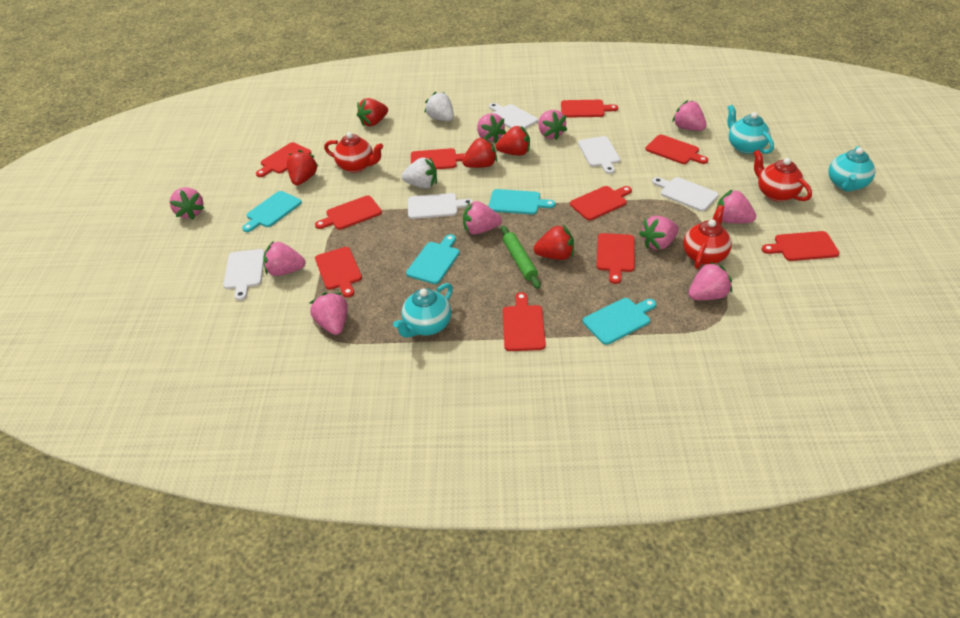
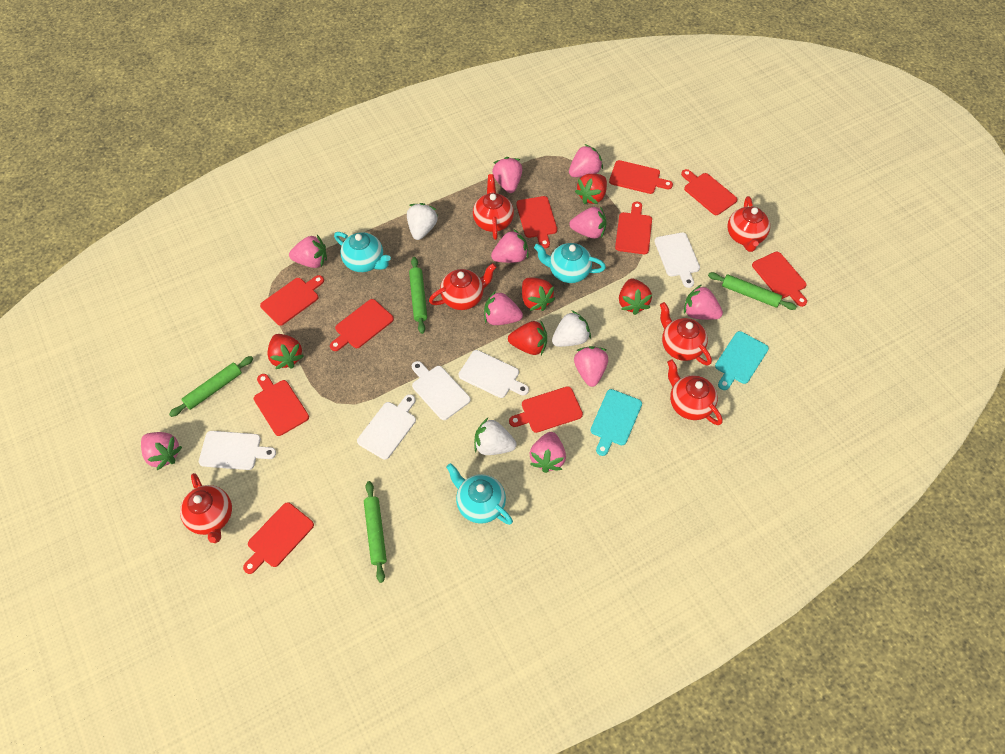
green rolling pin: 1 -> 4
red teapot: 3 -> 6
turquoise cutting board: 4 -> 2
white strawberry: 2 -> 3

